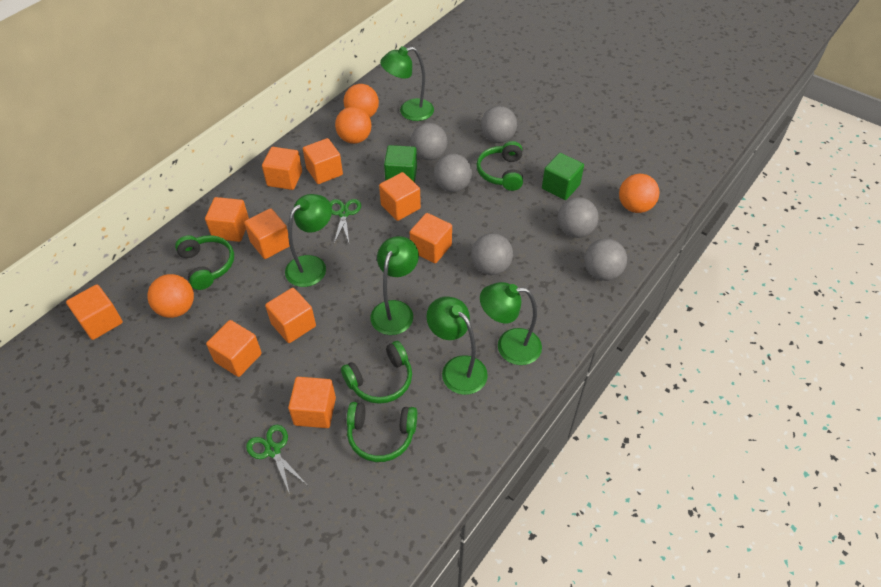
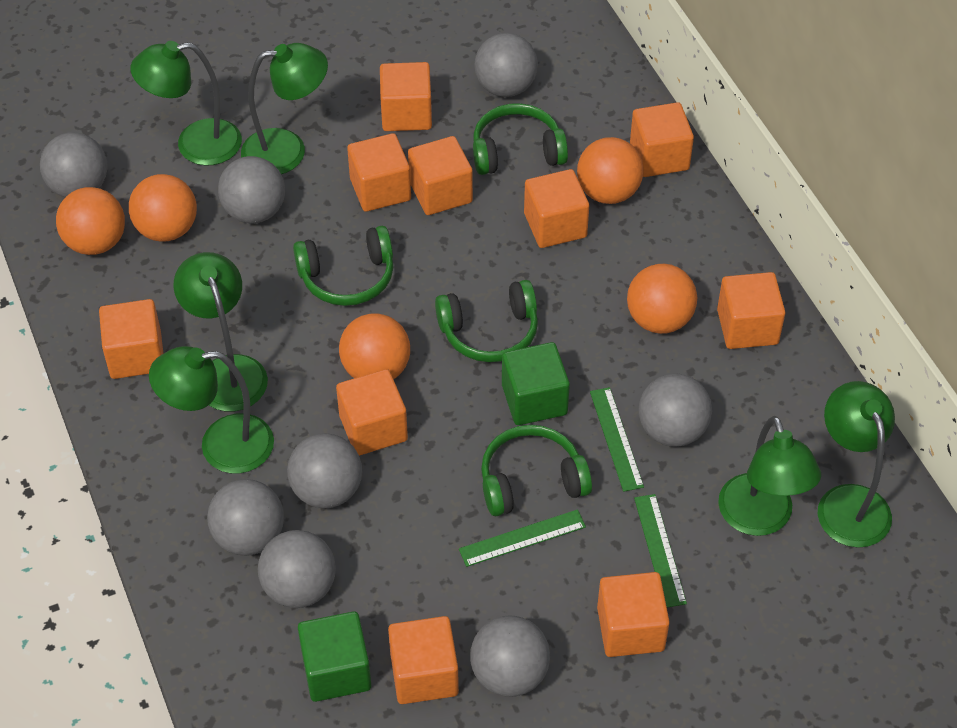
green lamp: 5 -> 6
green ruler: 0 -> 3
green scissors: 2 -> 0
grey ball: 6 -> 8
orange ball: 4 -> 5

